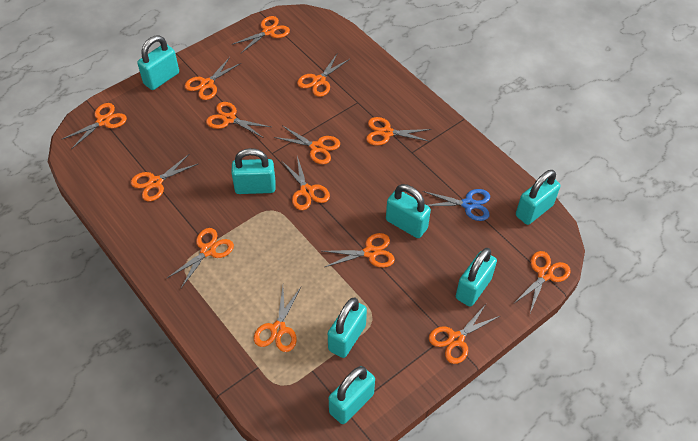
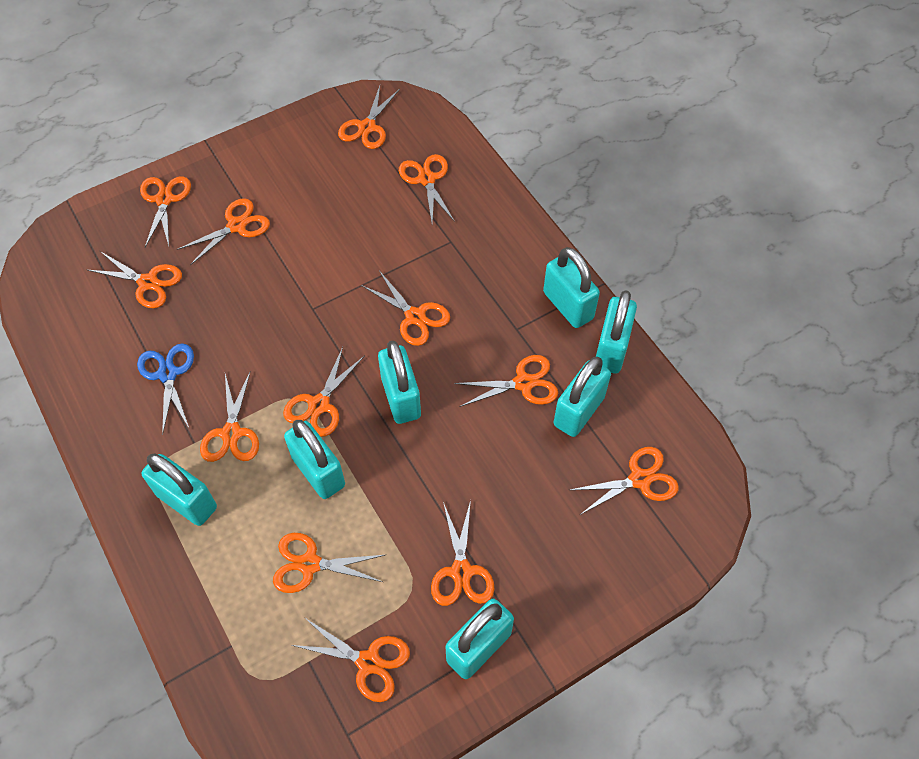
orange scissors: 14 -> 13

